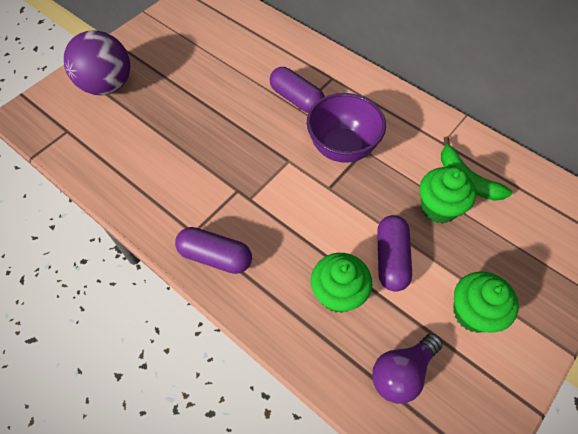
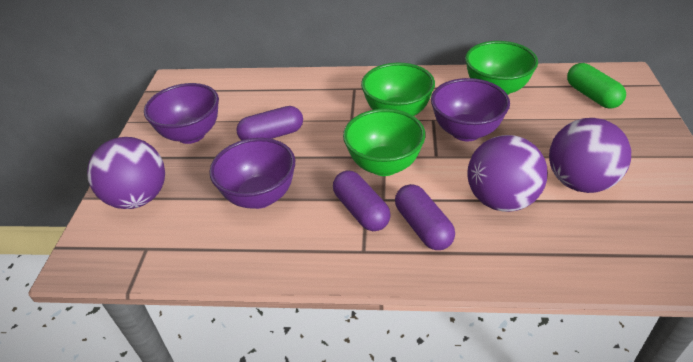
green banana: 1 -> 0
green bowl: 0 -> 3
green capsule: 0 -> 1
green cupcake: 3 -> 0
purple ball: 1 -> 3
purple bowl: 1 -> 3
purple light bulb: 1 -> 0

